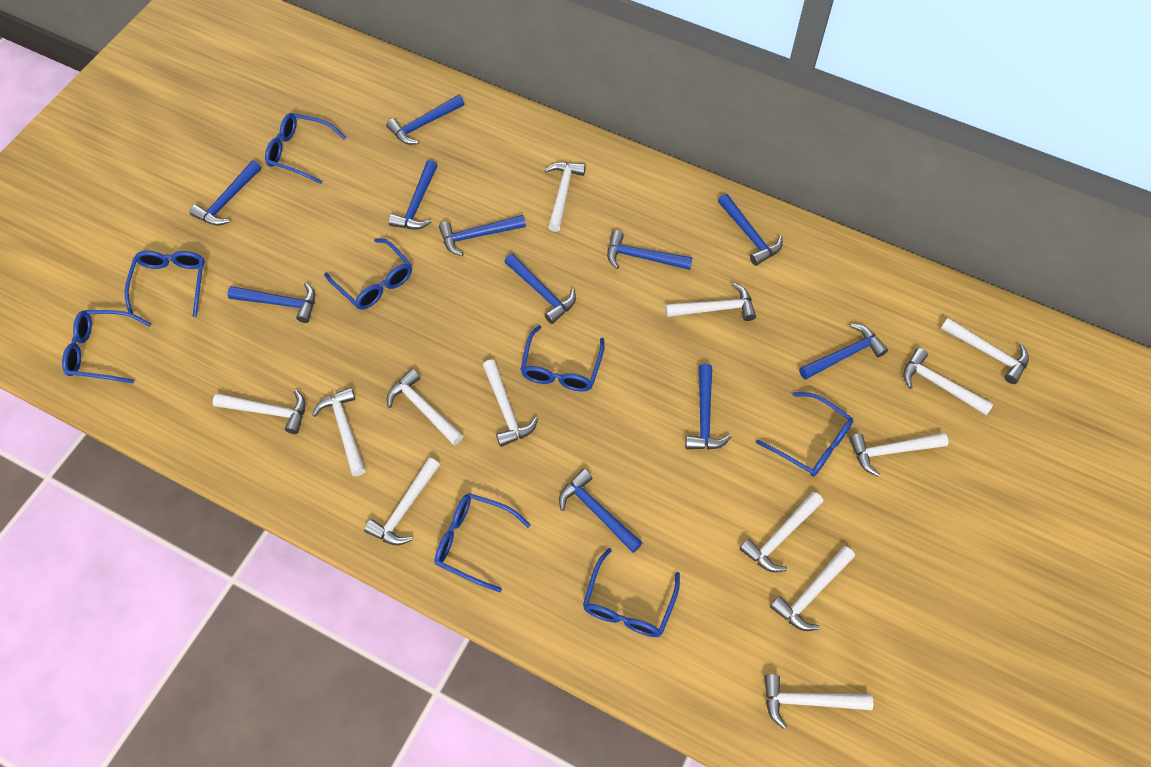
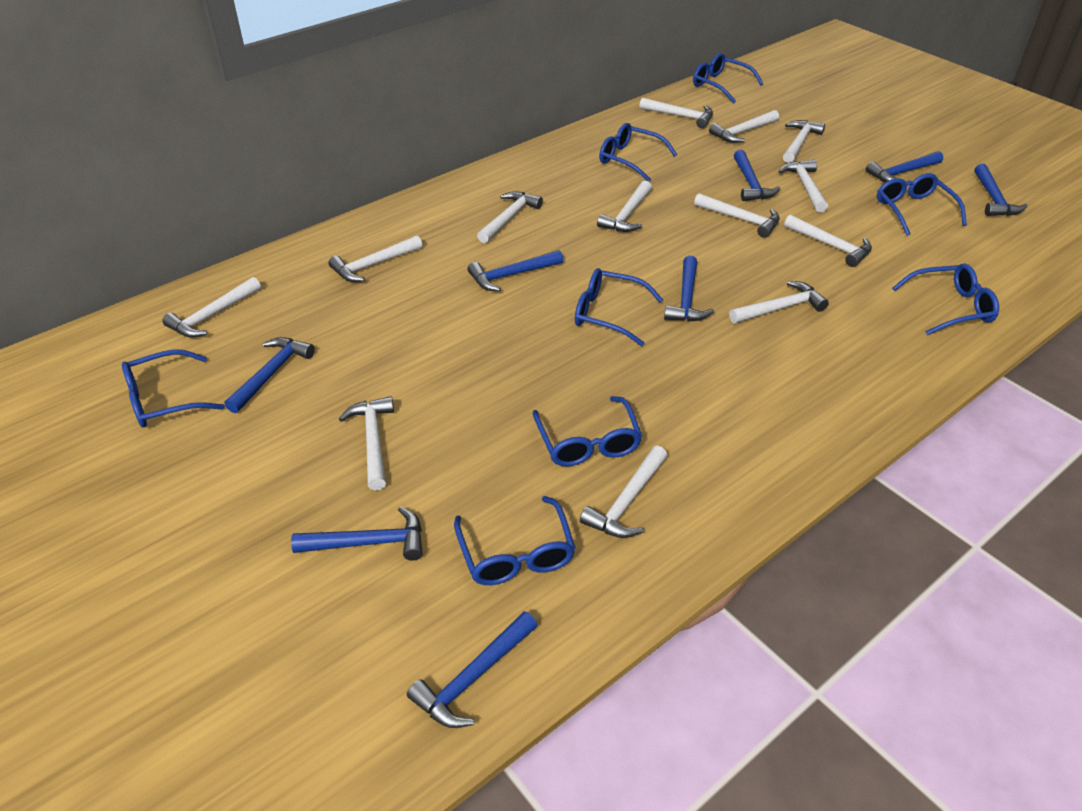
blue hammer: 11 -> 8

